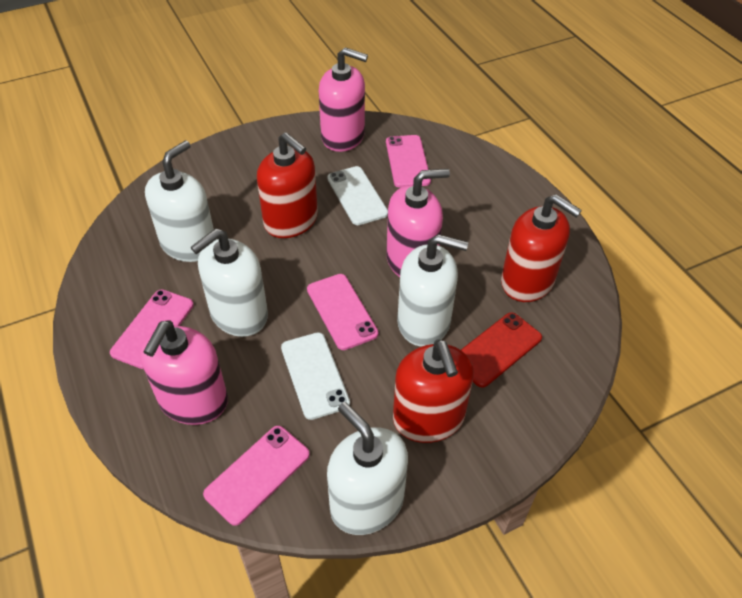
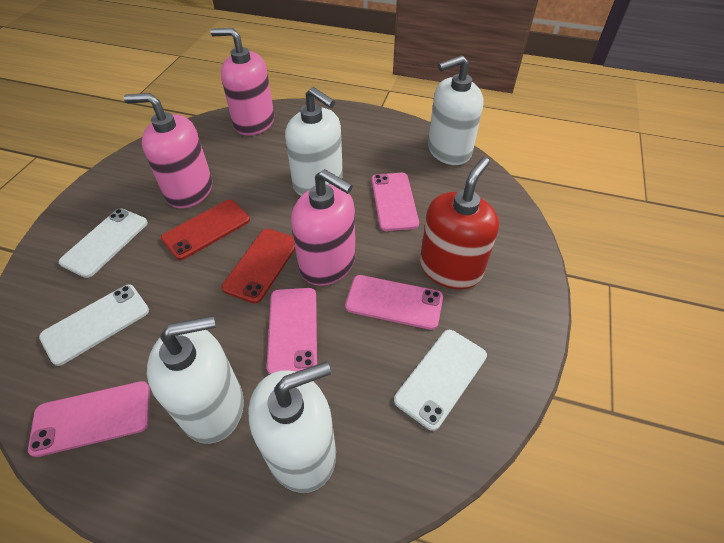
red phone: 1 -> 2
red soap dispenser: 3 -> 1
white phone: 2 -> 3

